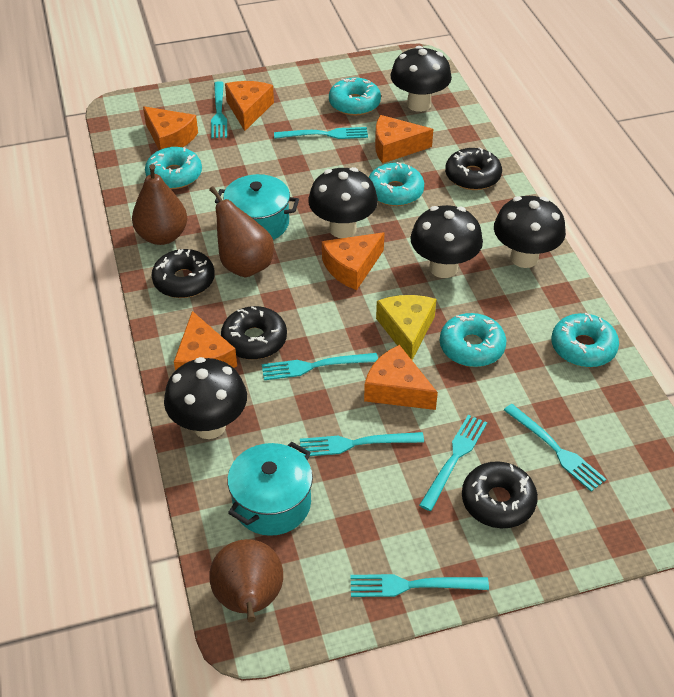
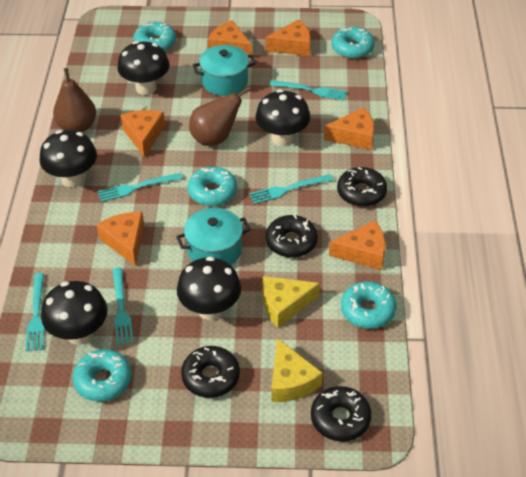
brown pear: 3 -> 2
turquoise fork: 7 -> 5
yellow cheese: 1 -> 2

